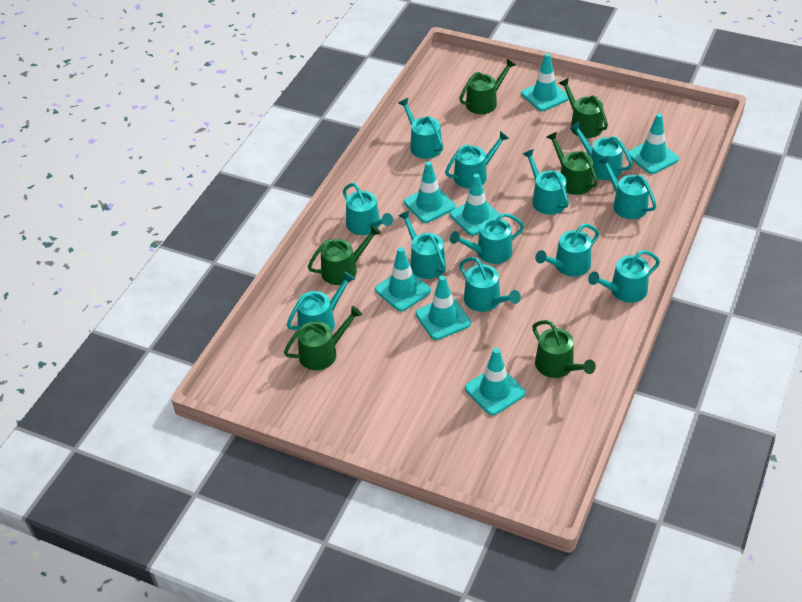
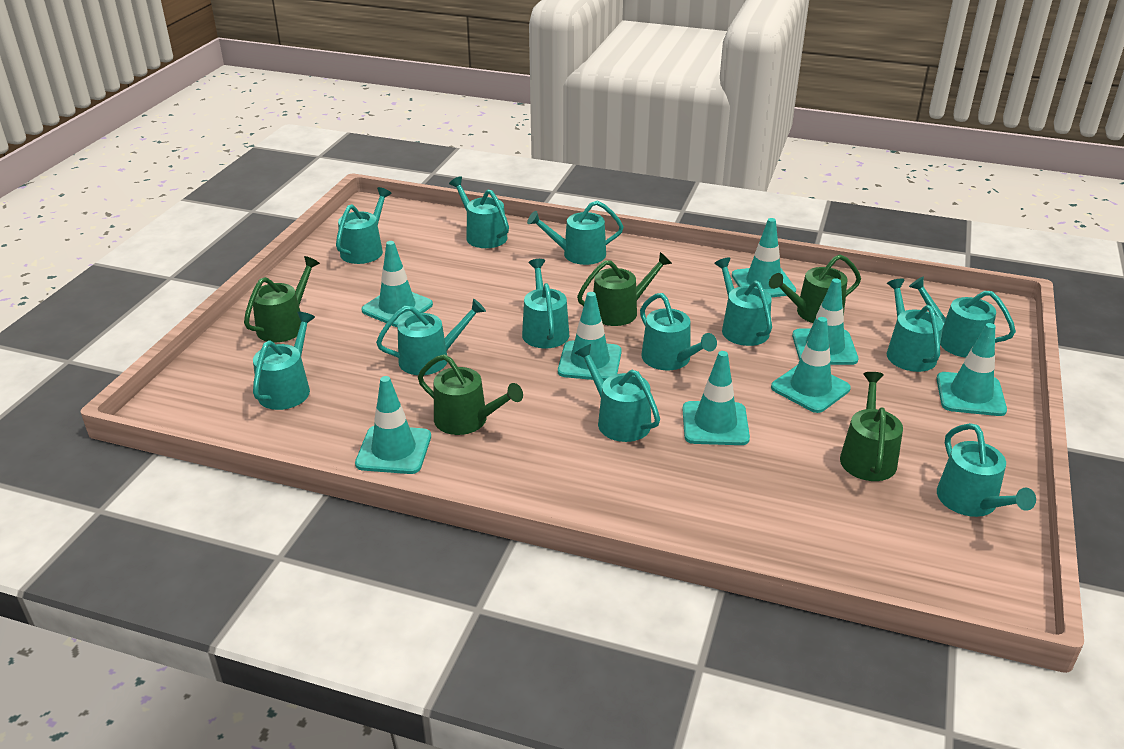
green watering can: 6 -> 5
turquoise traffic cone: 7 -> 8

